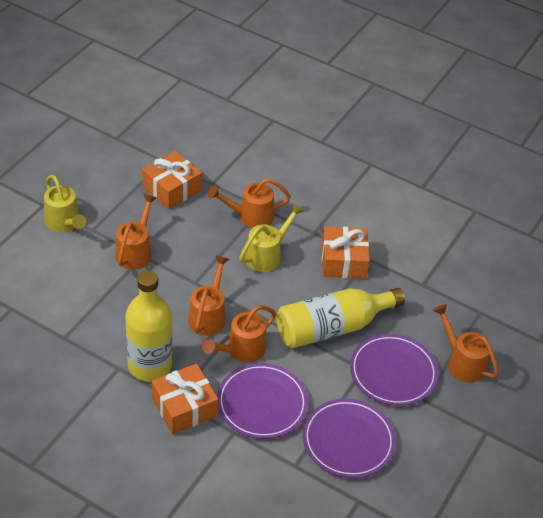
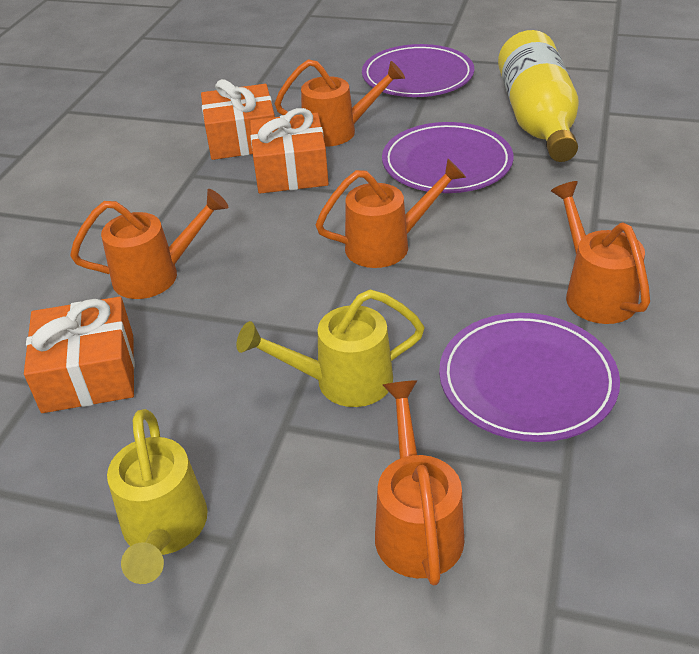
yellow bottle: 2 -> 1

